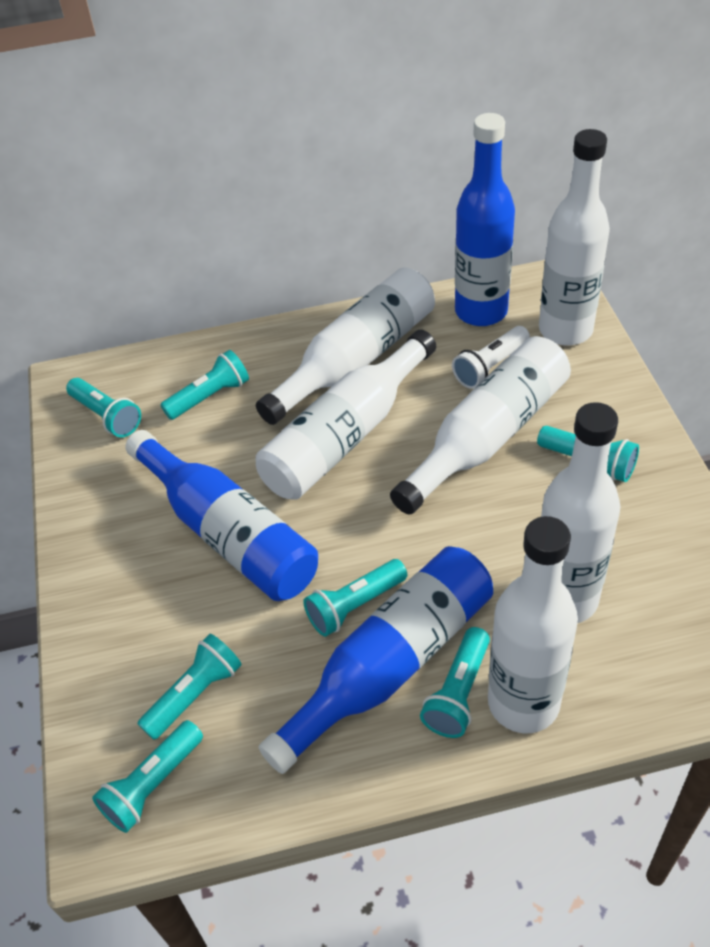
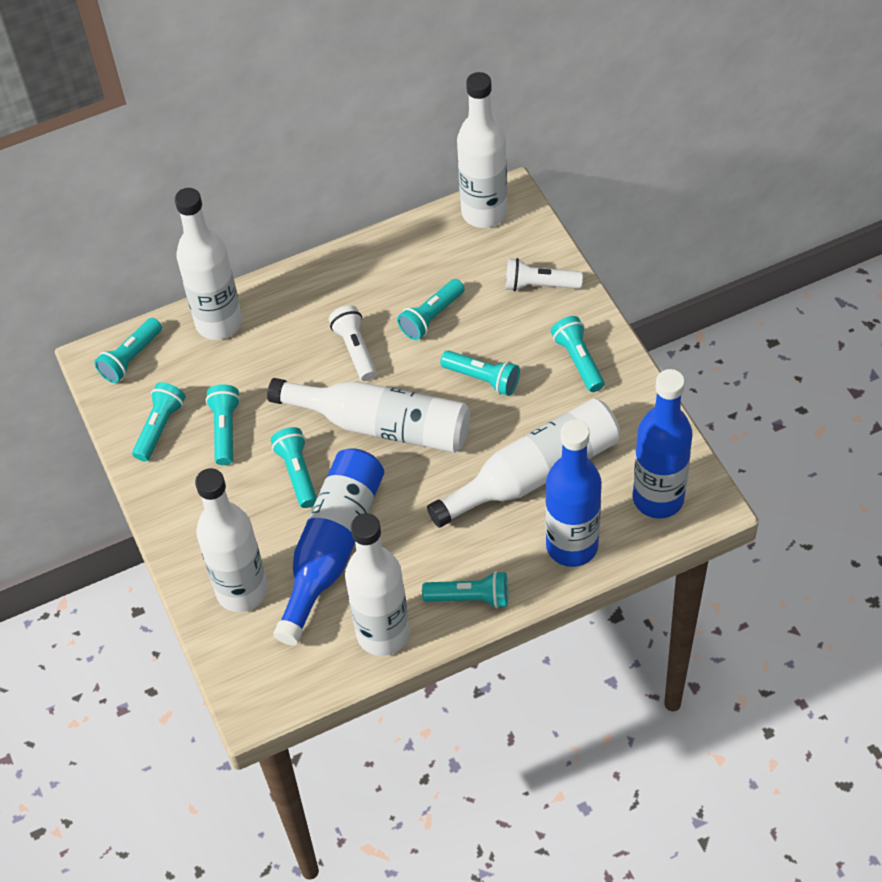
turquoise flashlight: 7 -> 8
white flashlight: 1 -> 2

